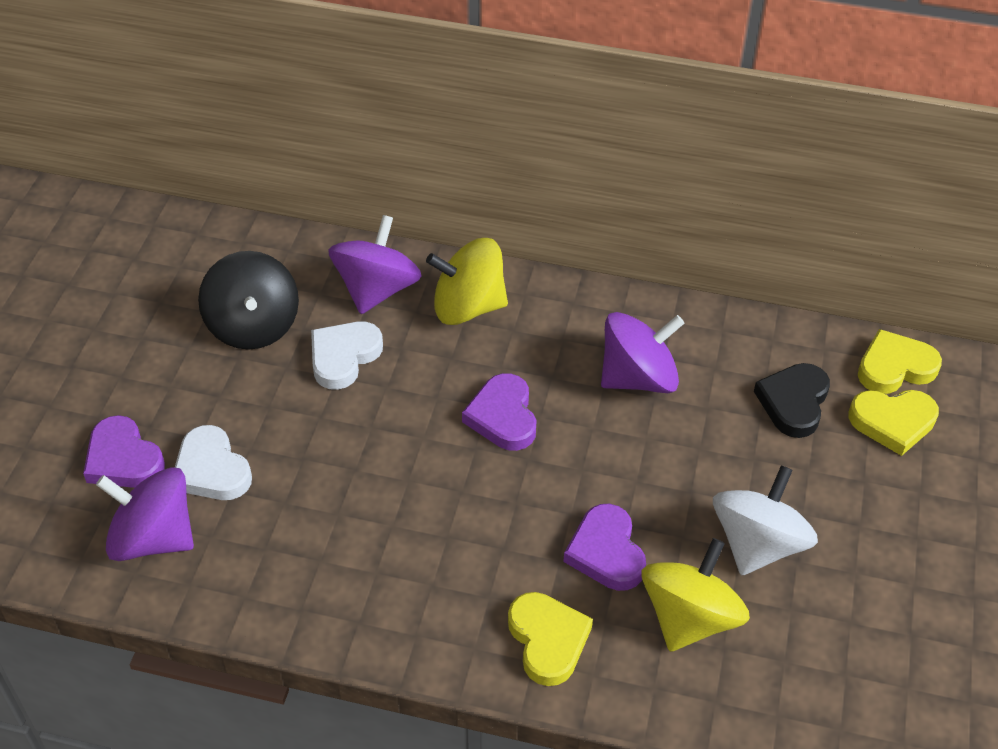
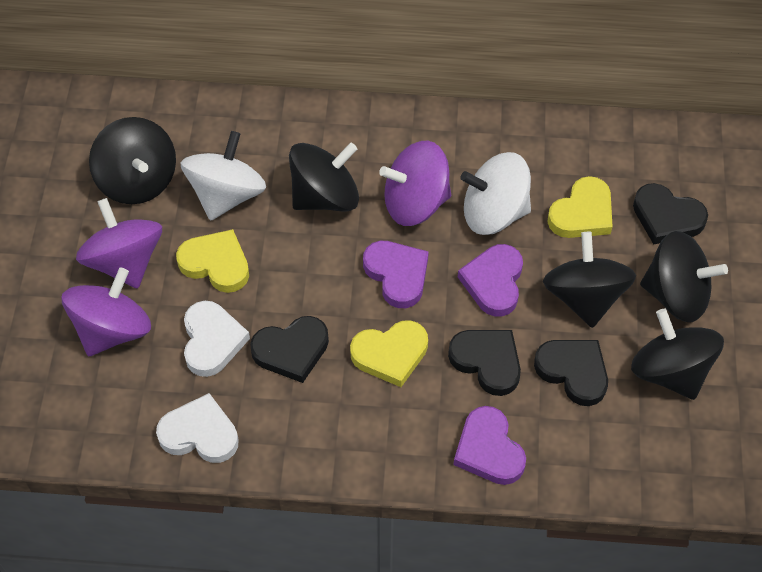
black heart: 1 -> 4
black spinning top: 1 -> 5
white spinning top: 1 -> 2
yellow spinning top: 2 -> 0

